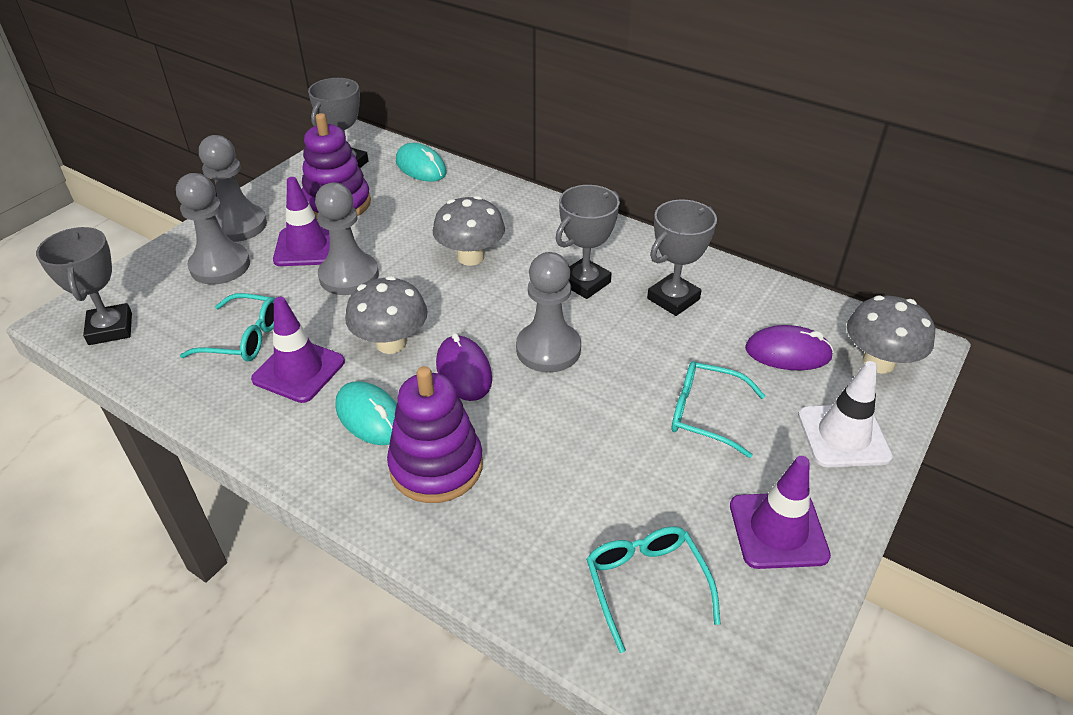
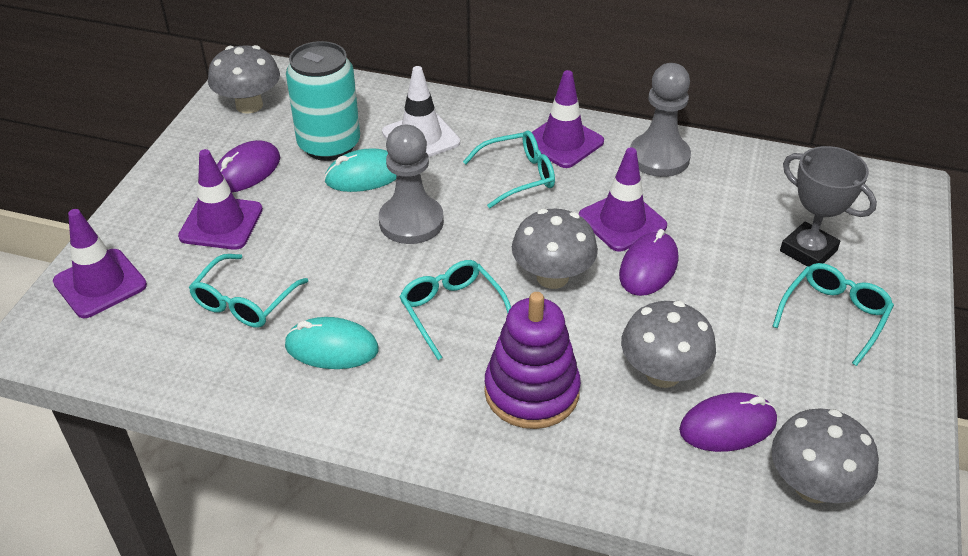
grey mushroom: 3 -> 4
grey pawn: 4 -> 2
grey trophy: 4 -> 1
purple mouse: 2 -> 3
purple stacking toy: 2 -> 1
purple traffic cone: 3 -> 4
turquoise can: 0 -> 1
turquoise glasses: 3 -> 4

